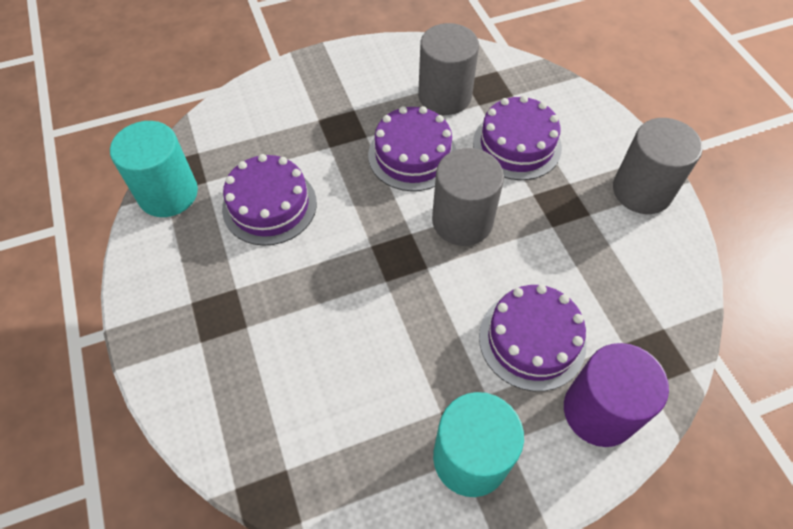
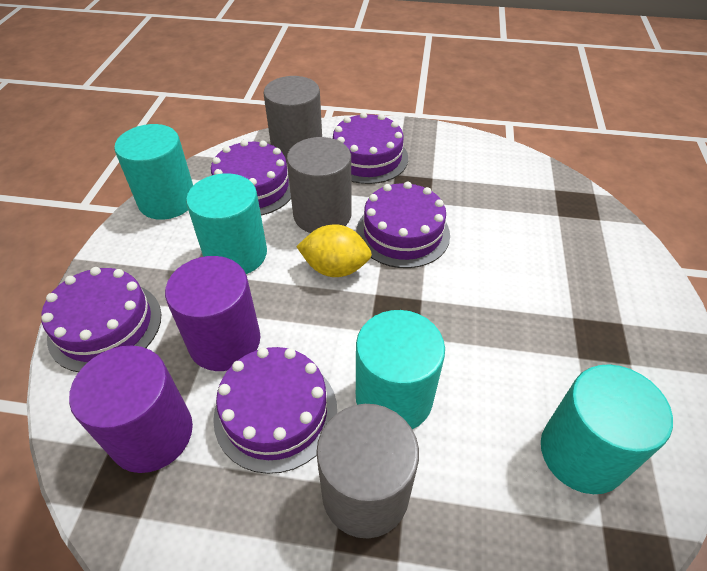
purple cake: 4 -> 5
purple cylinder: 1 -> 2
turquoise cylinder: 2 -> 4
yellow lemon: 0 -> 1

